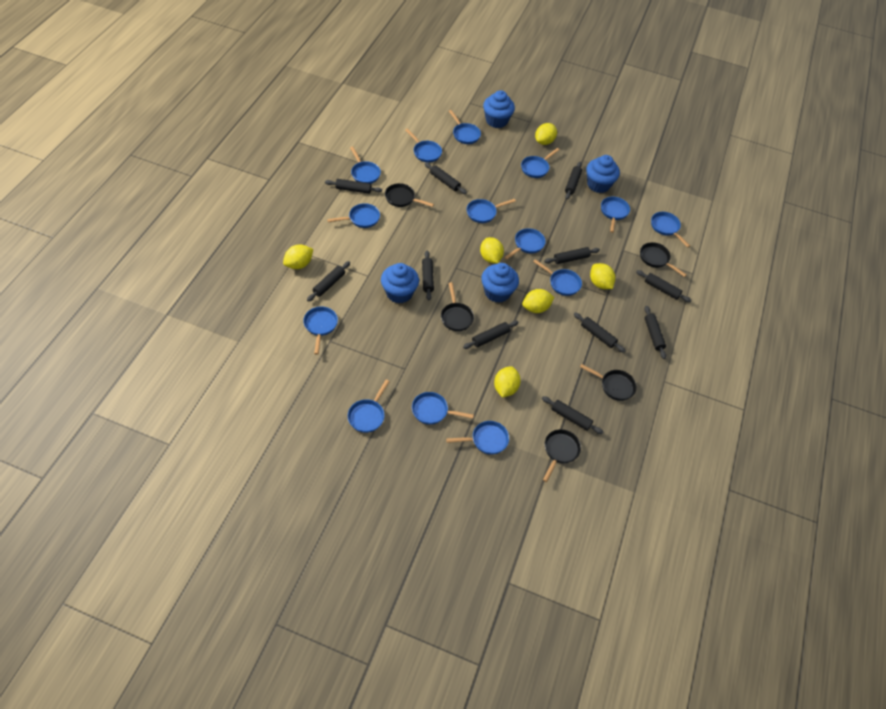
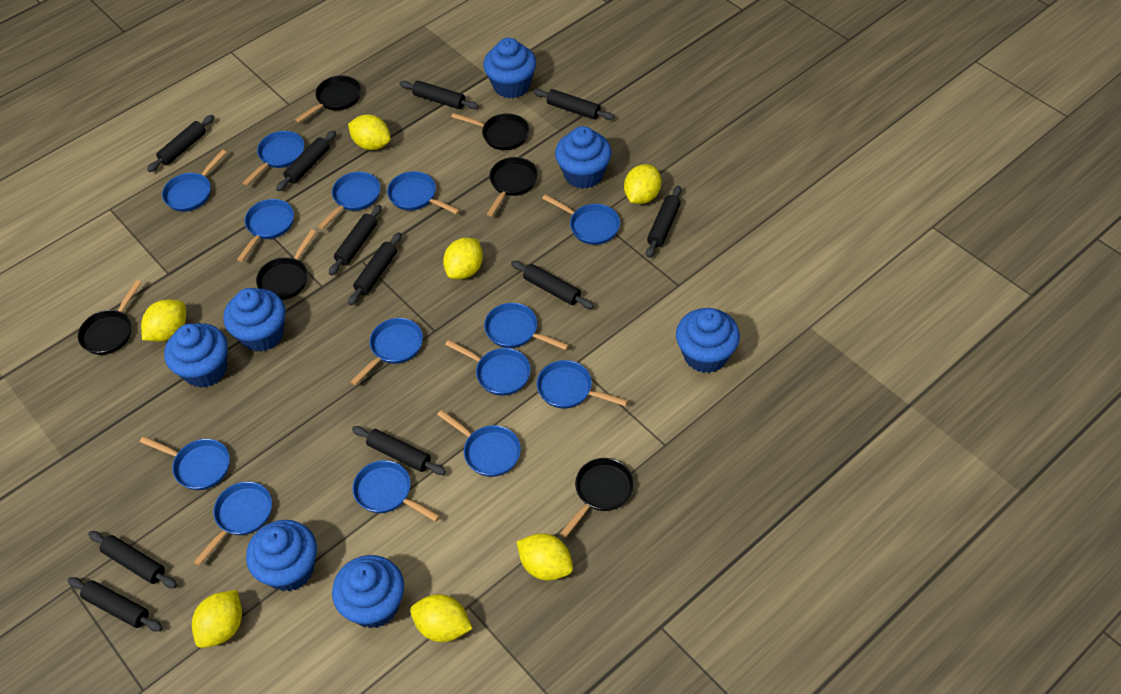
black pan: 5 -> 6
blue cupcake: 4 -> 7
yellow lemon: 6 -> 7

